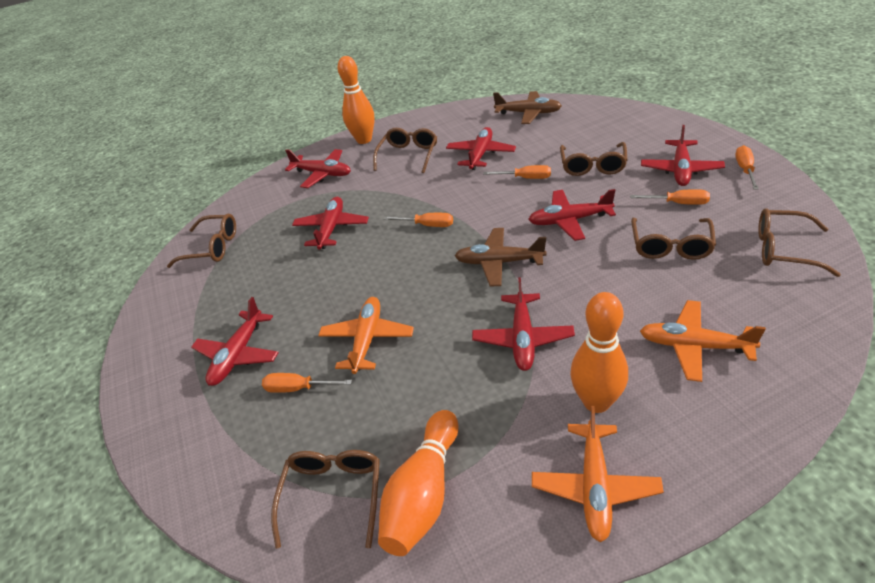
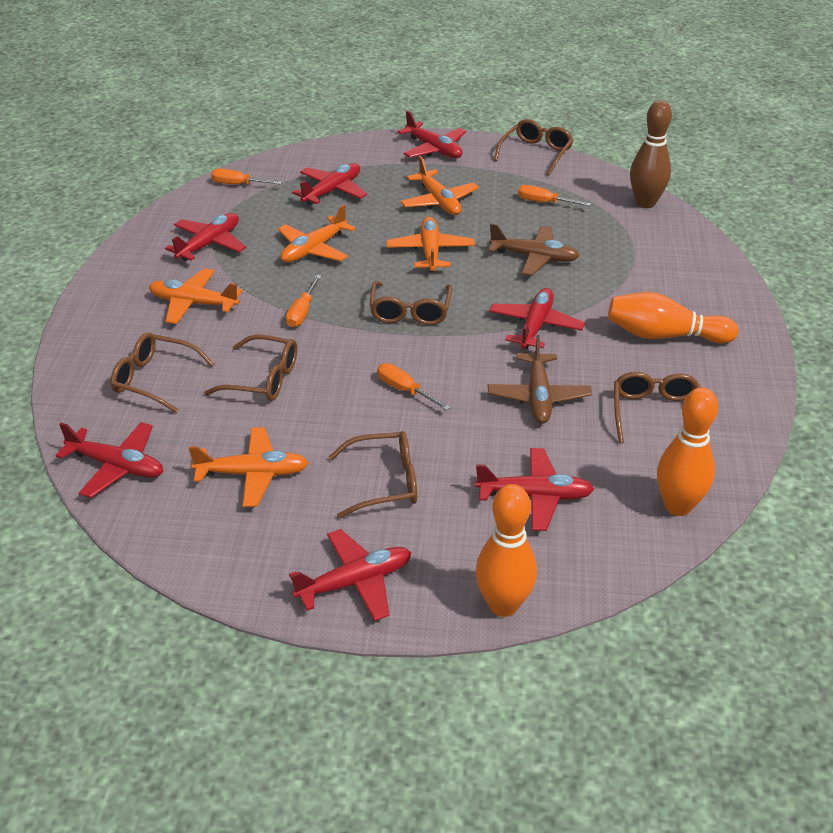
brown bowling pin: 0 -> 1
orange plane: 3 -> 5
orange screwdriver: 5 -> 4

